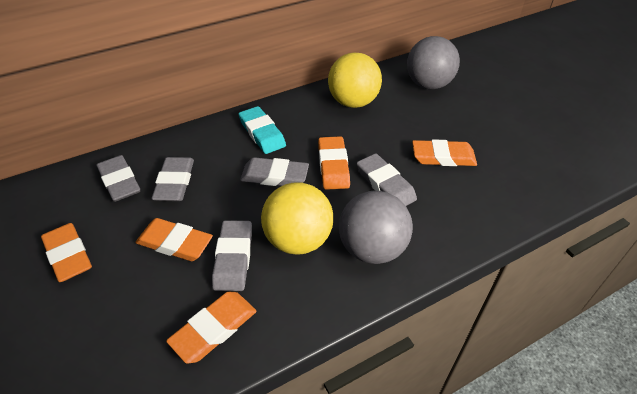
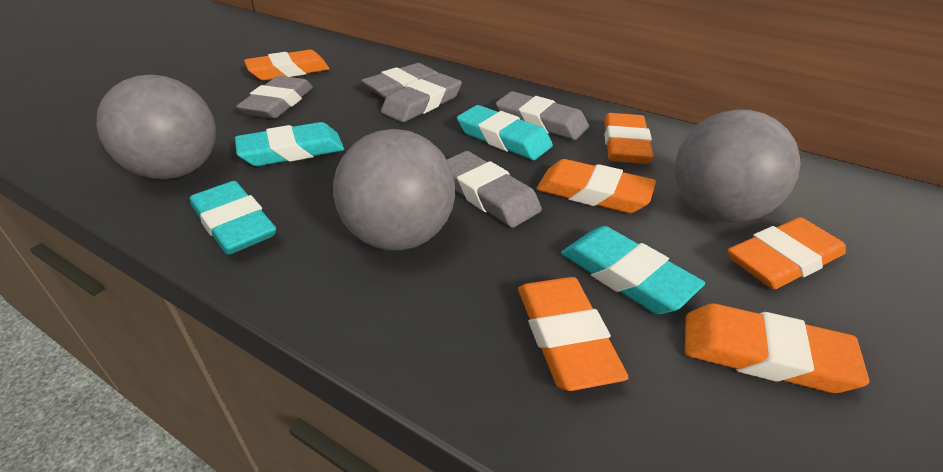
grey ball: 2 -> 3
orange eraser: 5 -> 6
turquoise eraser: 1 -> 4
yellow ball: 2 -> 0

